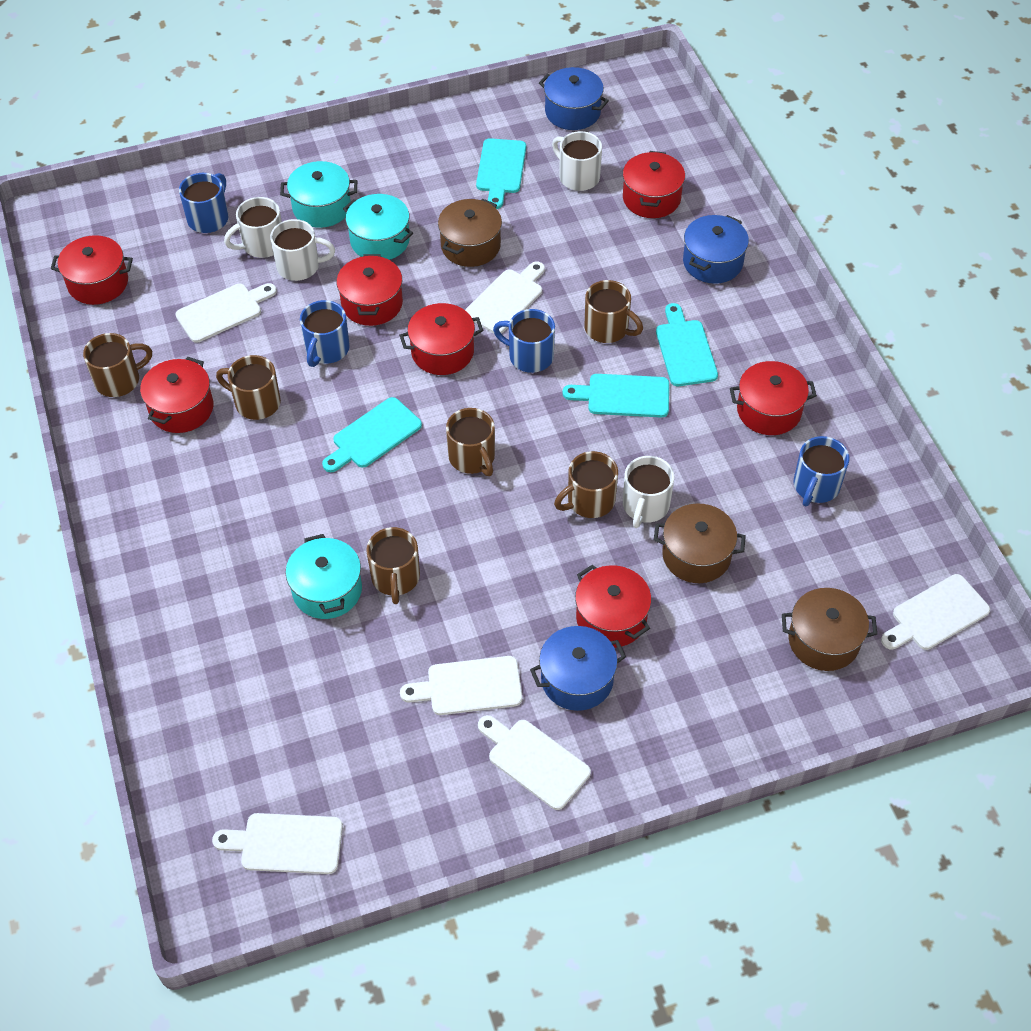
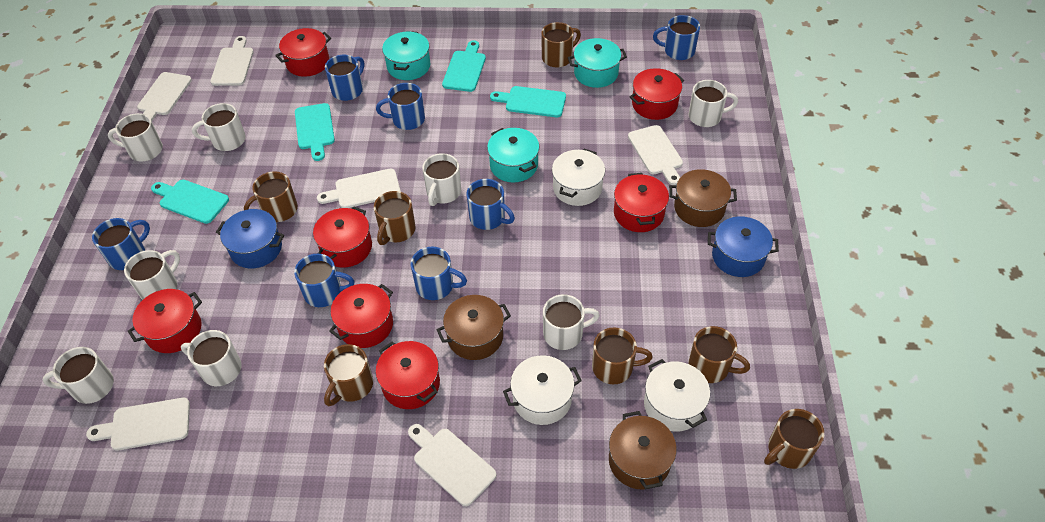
blue mug: 4 -> 7
blue pot: 3 -> 2
brown mug: 6 -> 7
white mug: 4 -> 8
white pot: 0 -> 3

